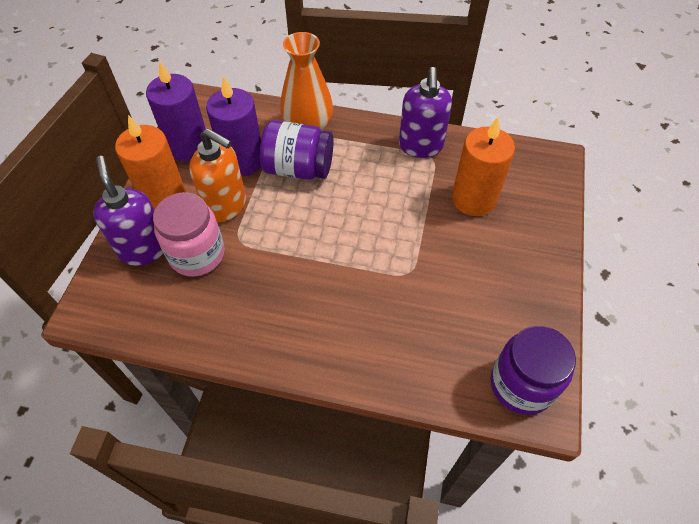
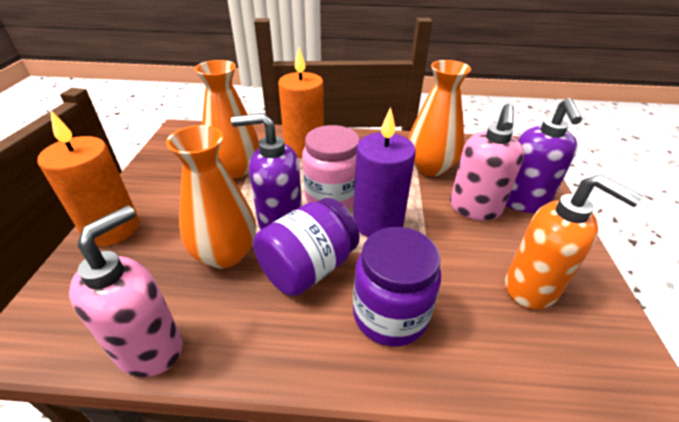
orange vase: 1 -> 3
pink soap dispenser: 0 -> 2
purple candle: 2 -> 1

